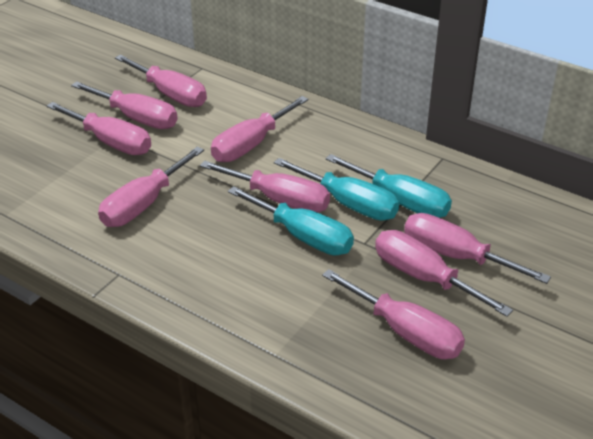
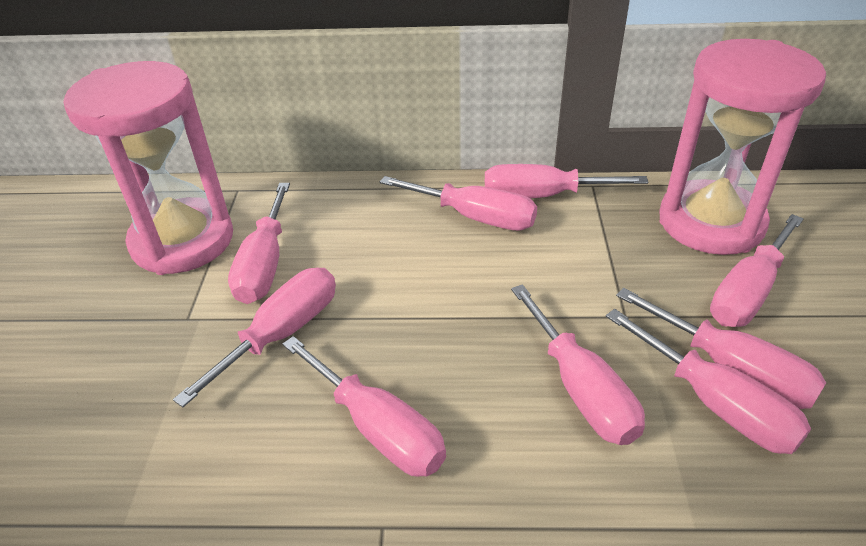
pink hourglass: 0 -> 2
turquoise screwdriver: 3 -> 0

